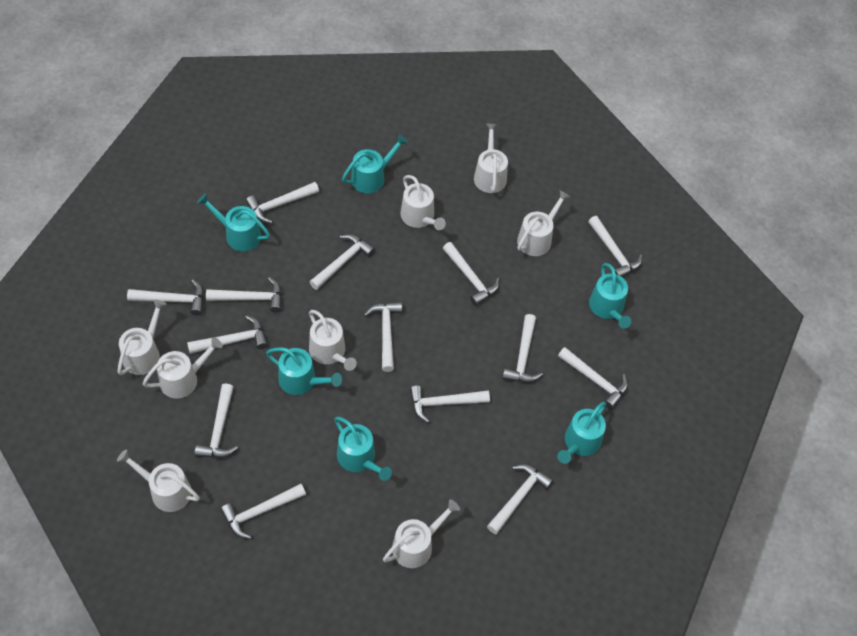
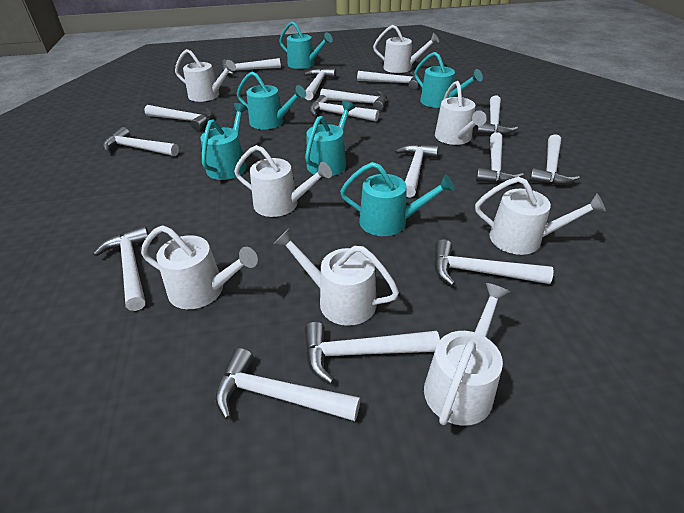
white hammer: 14 -> 15

